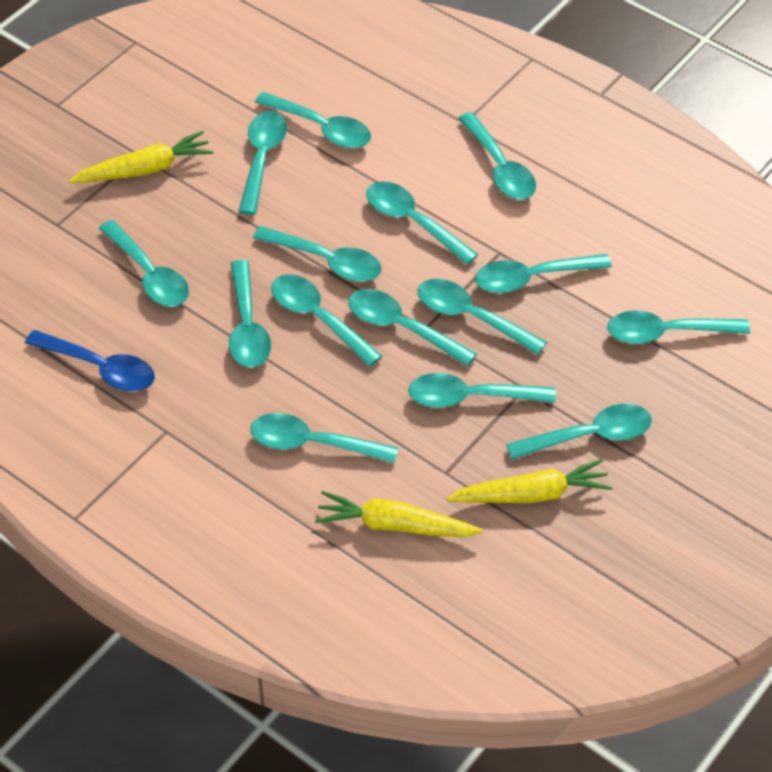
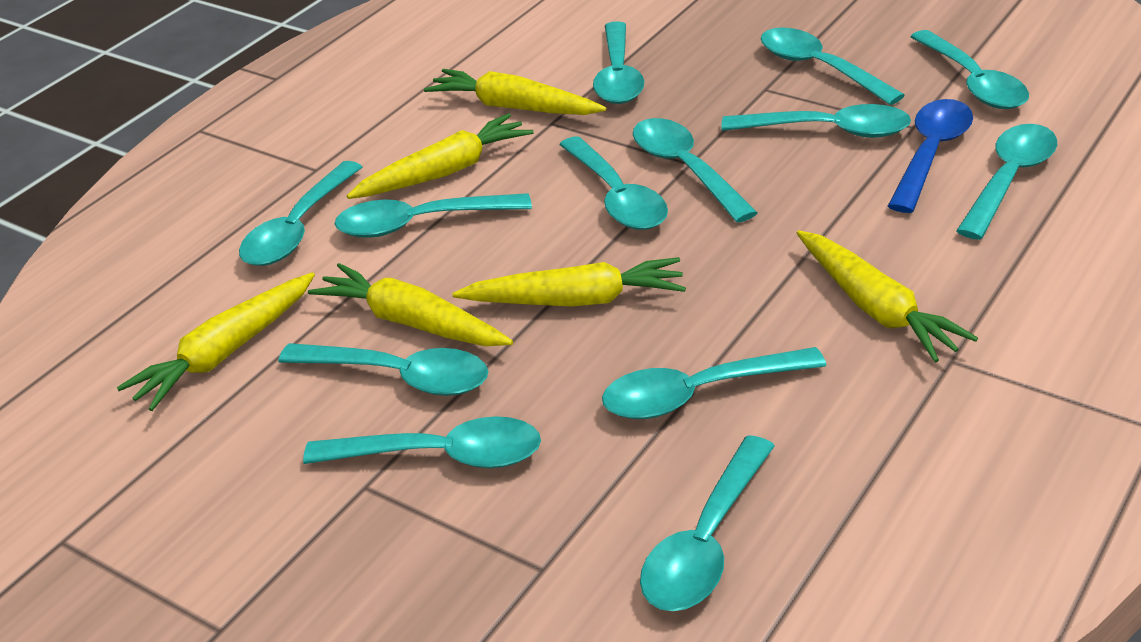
turquoise spoon: 15 -> 13
yellow carrot: 3 -> 6

